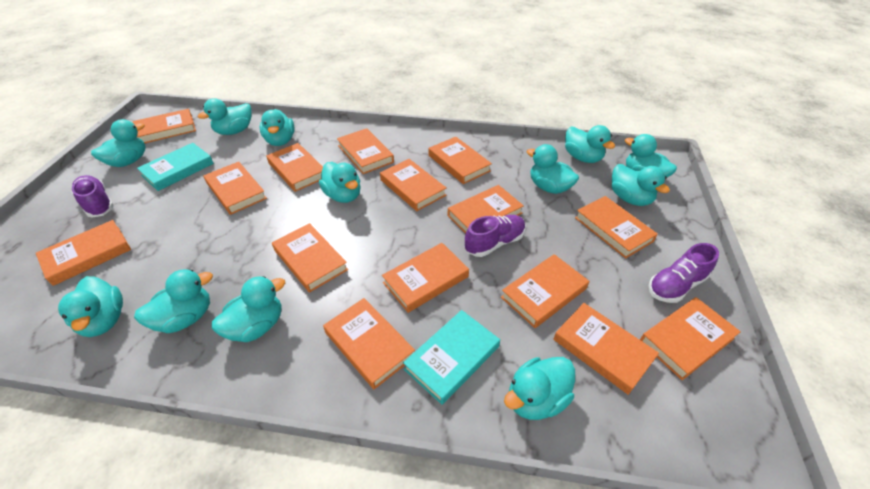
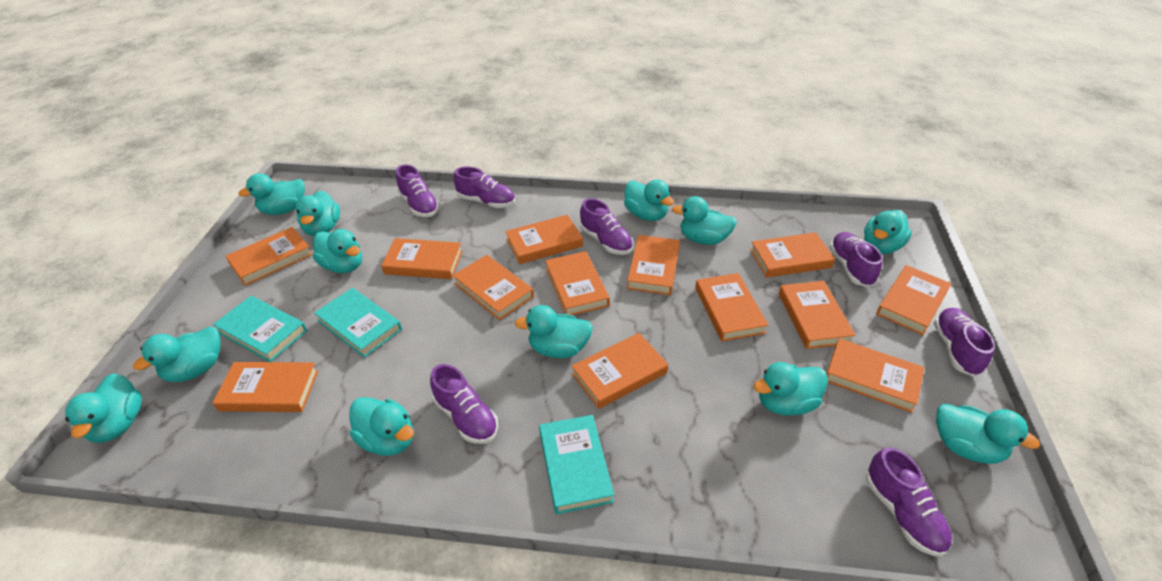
orange book: 15 -> 13
purple shoe: 3 -> 7
turquoise book: 2 -> 3

